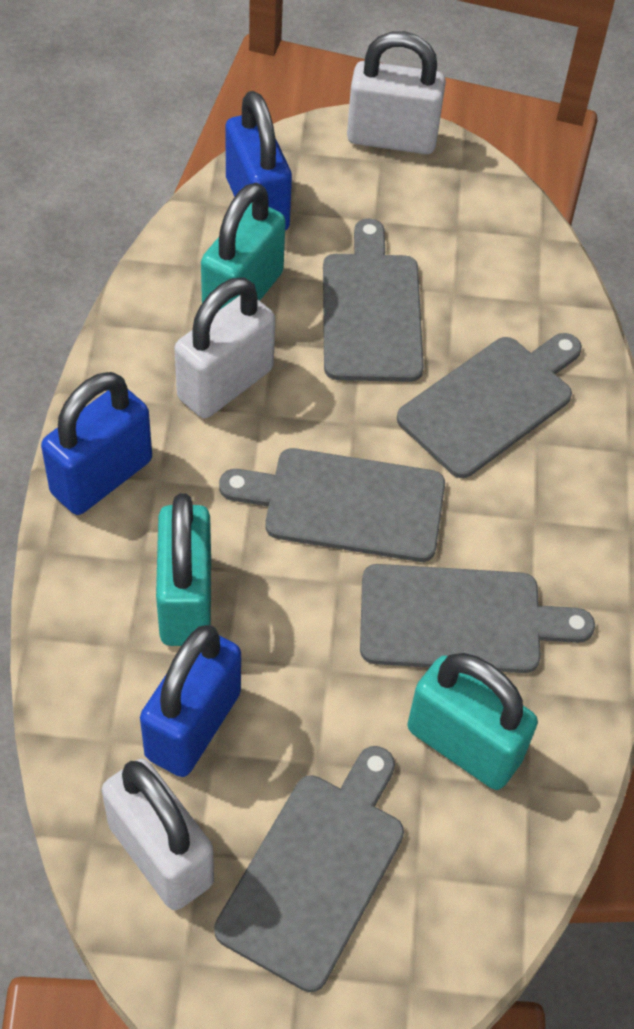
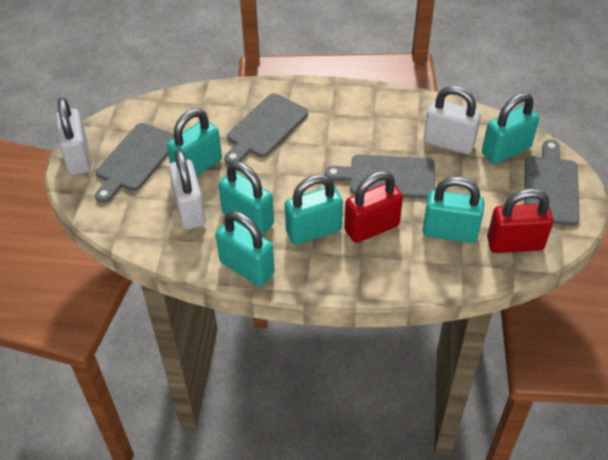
blue padlock: 3 -> 0
grey cutting board: 5 -> 4
red padlock: 0 -> 2
turquoise padlock: 3 -> 6

